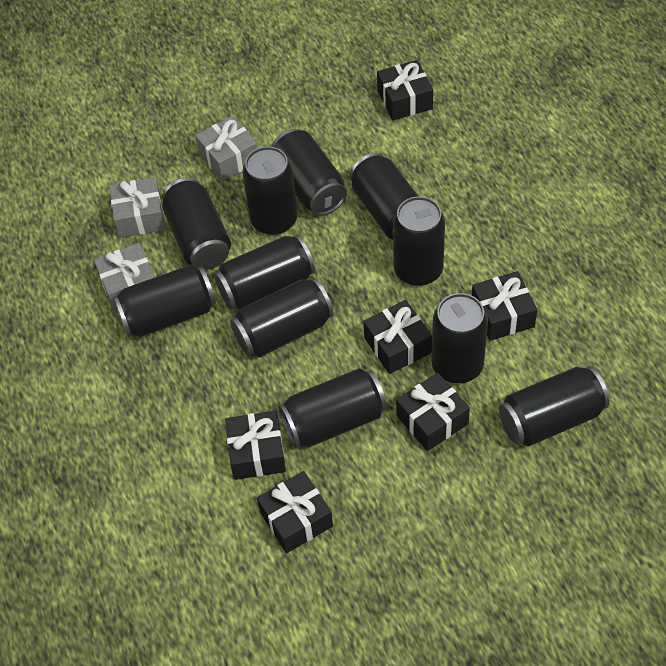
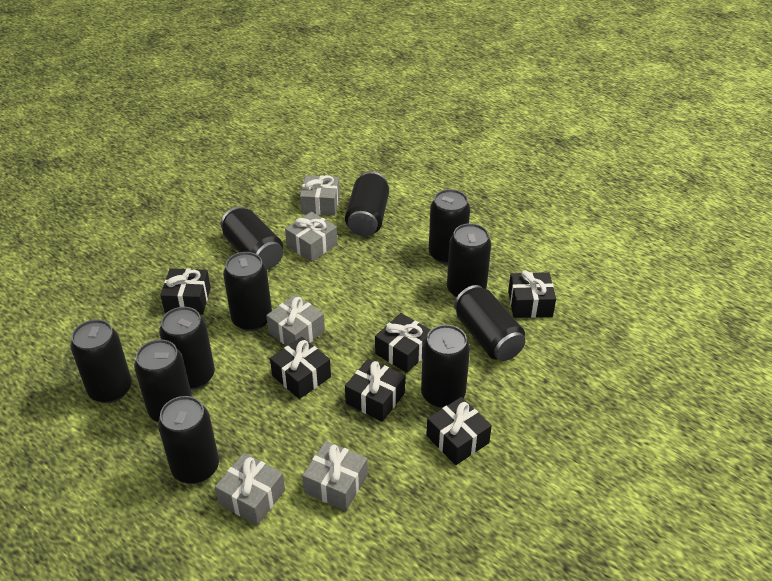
grey gift: 3 -> 5

